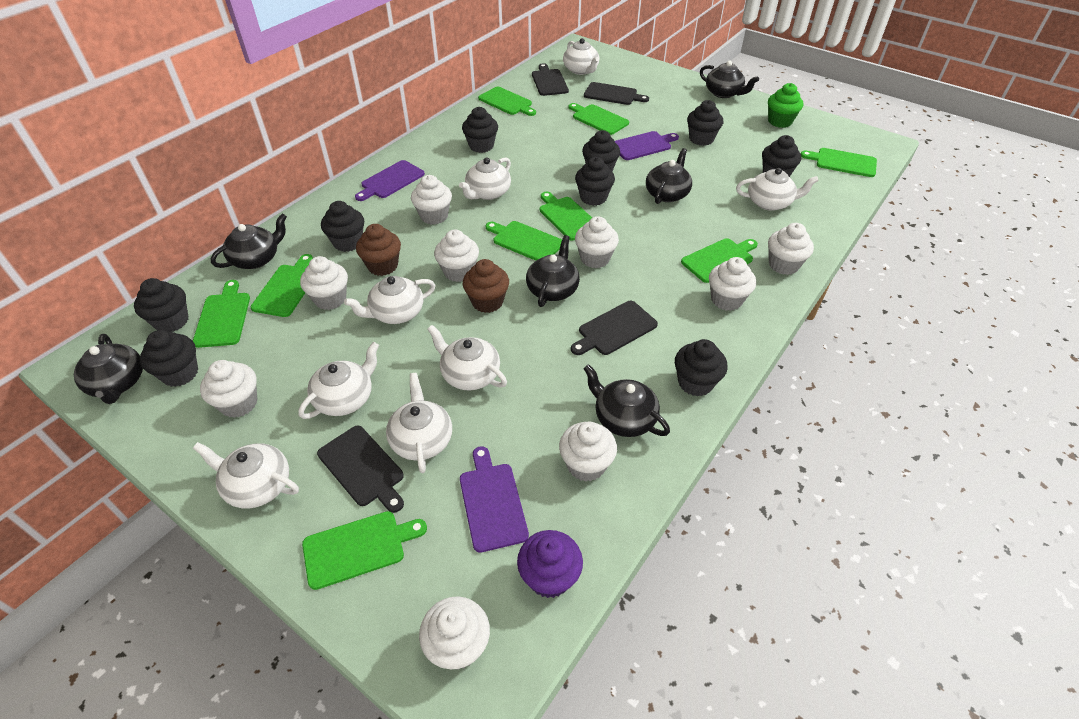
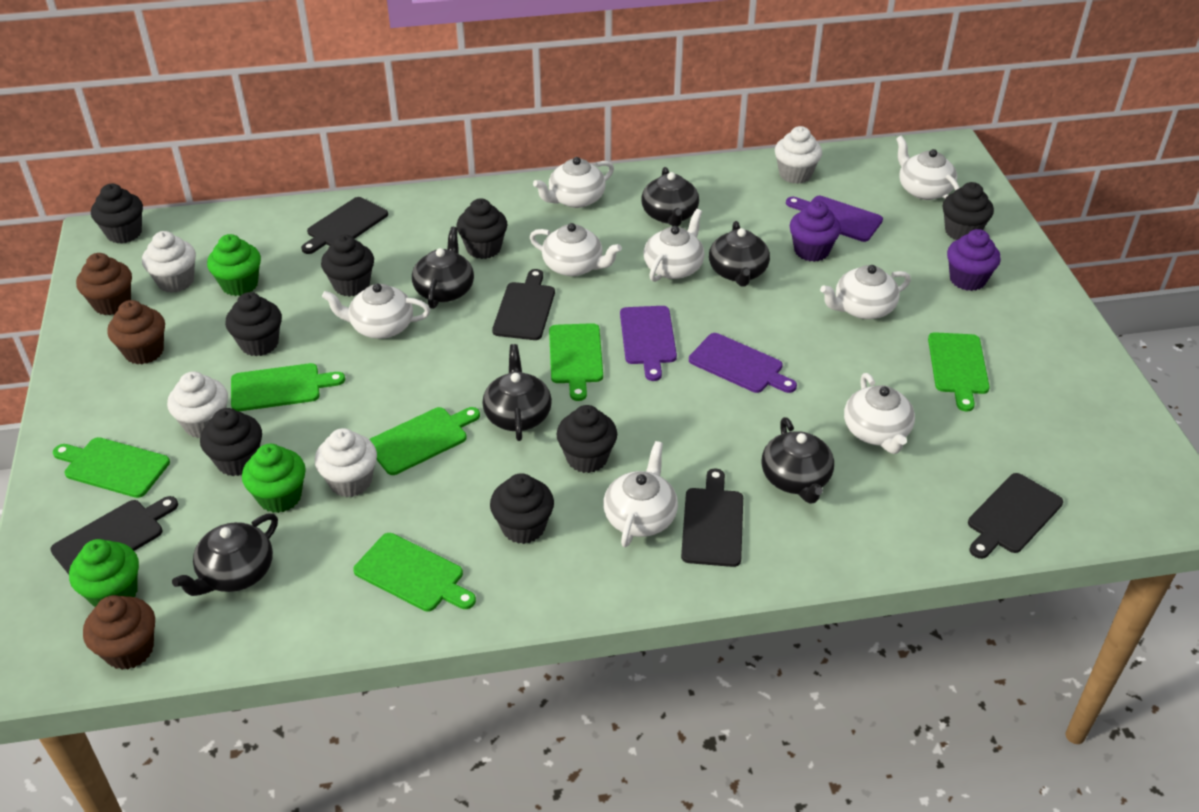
black cupcake: 9 -> 8
black cutting board: 4 -> 5
brown cupcake: 2 -> 3
green cupcake: 1 -> 3
green cutting board: 9 -> 6
purple cupcake: 1 -> 2
white cupcake: 9 -> 4

